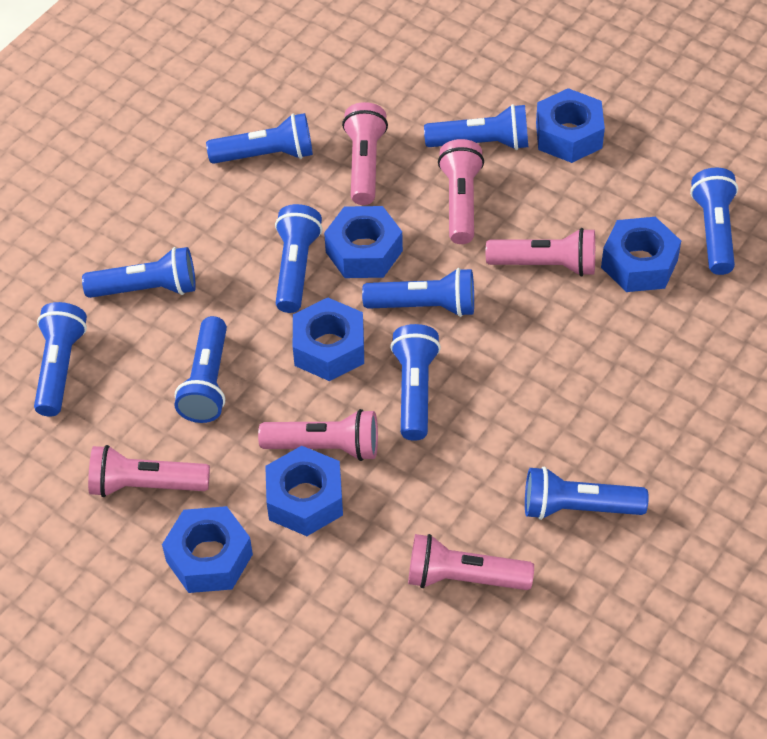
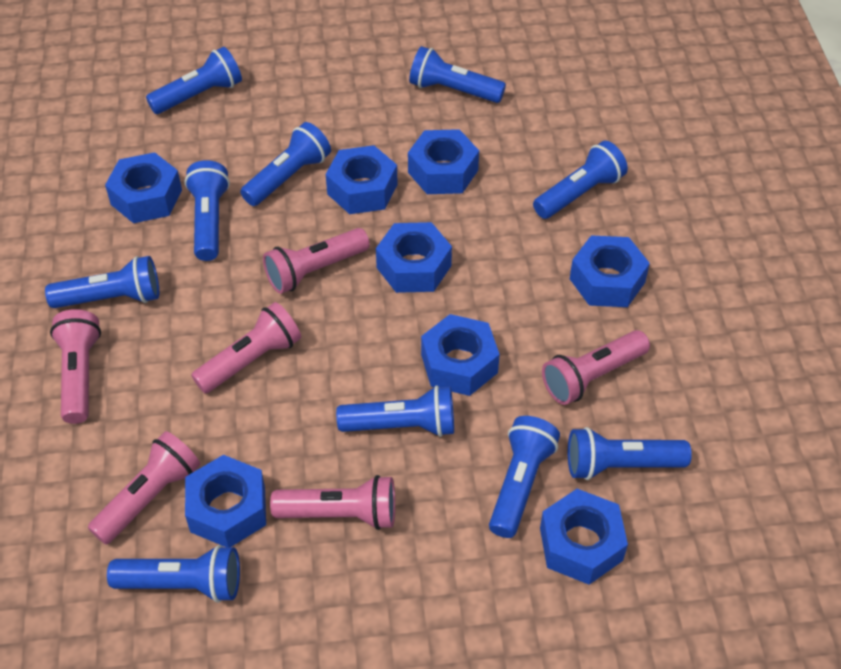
blue nut: 6 -> 8

